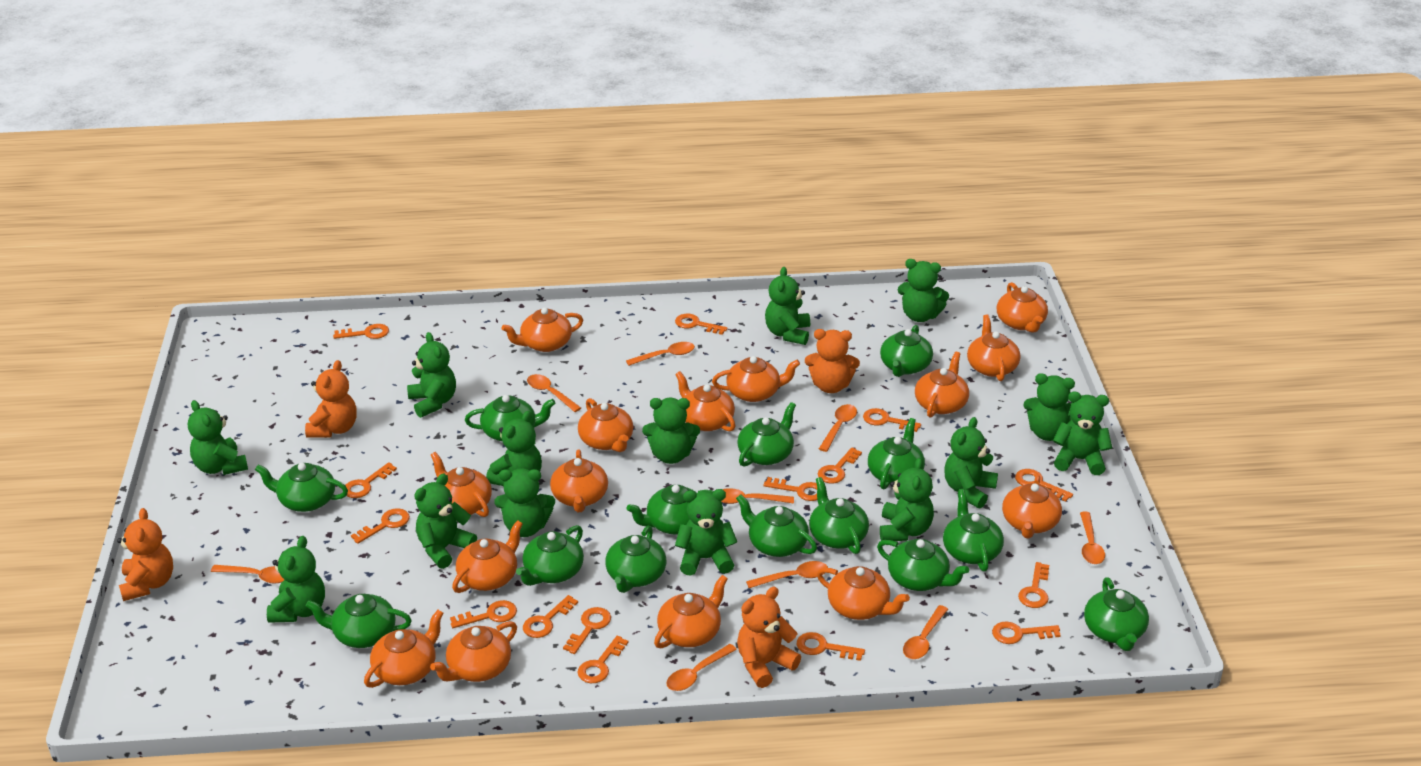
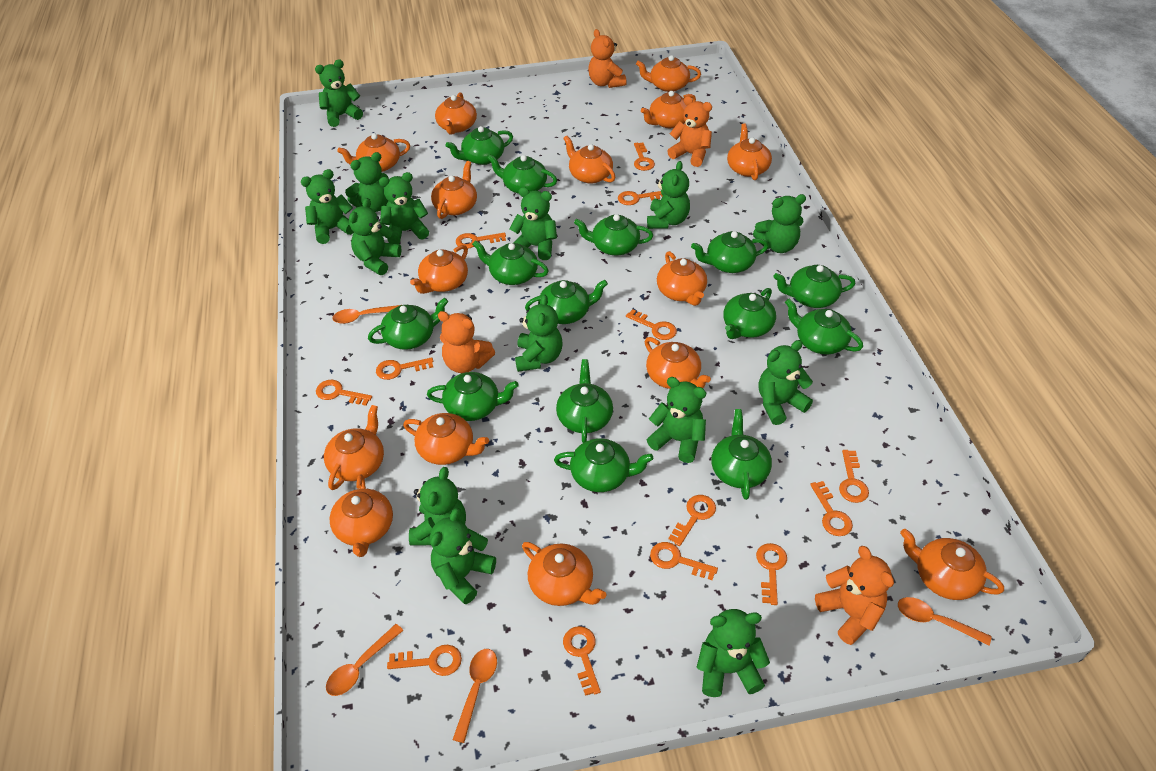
orange key: 15 -> 13
orange spoon: 9 -> 4

